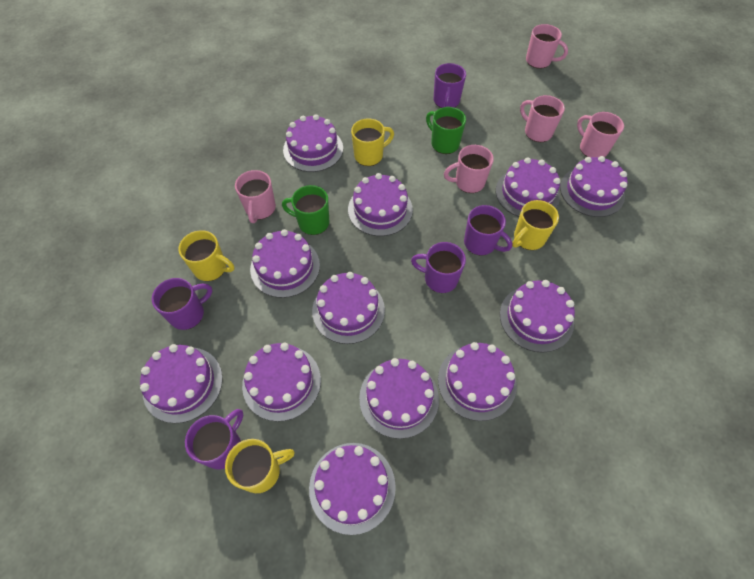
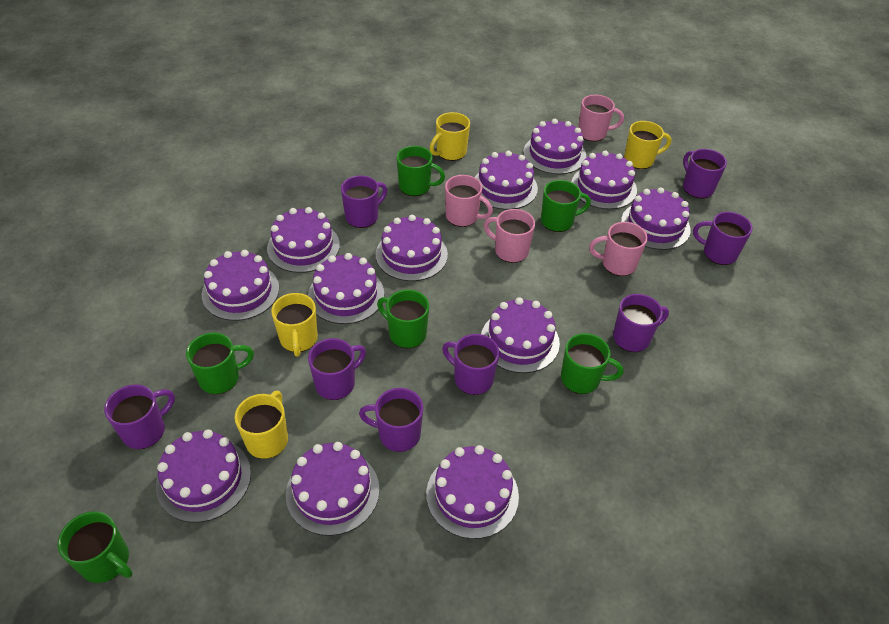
green mug: 2 -> 6
pink mug: 5 -> 4
purple mug: 5 -> 8

